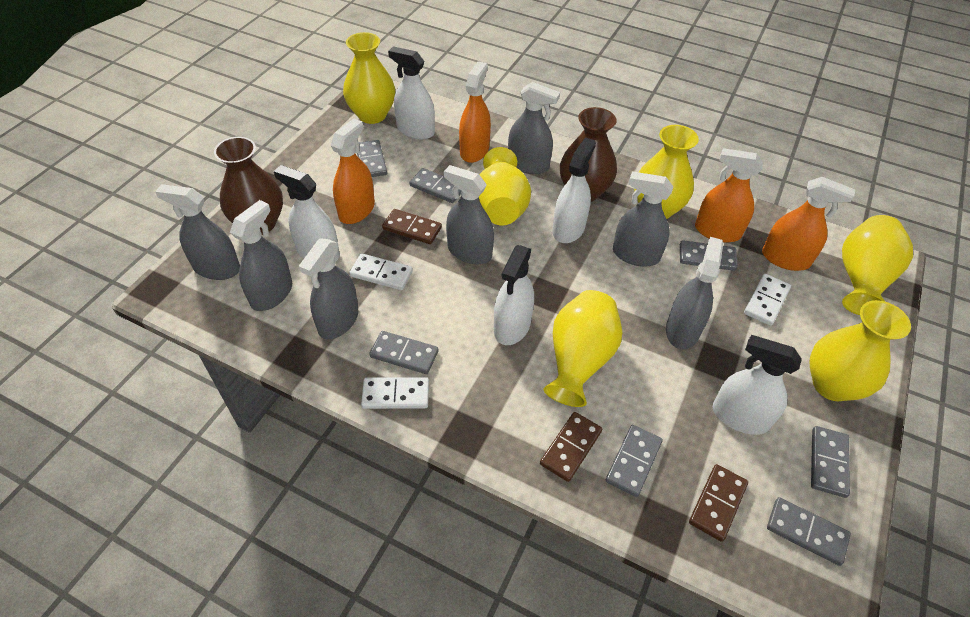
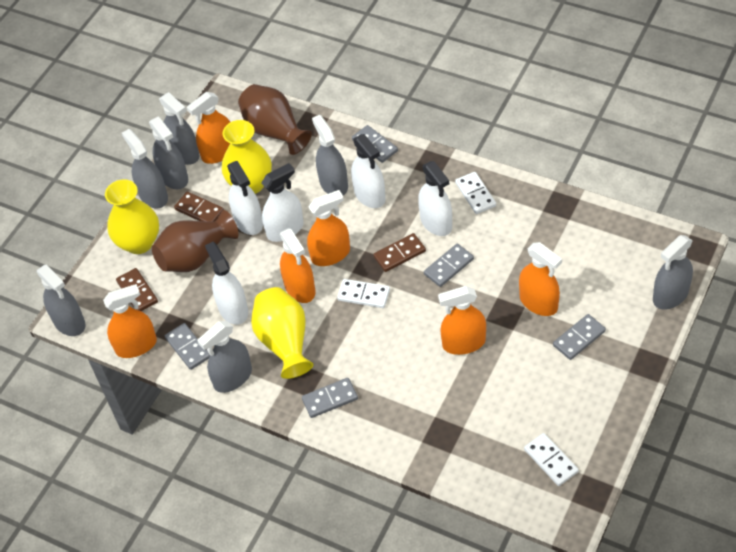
grey domino: 7 -> 5
orange spray bottle: 4 -> 6
yellow vase: 6 -> 3

